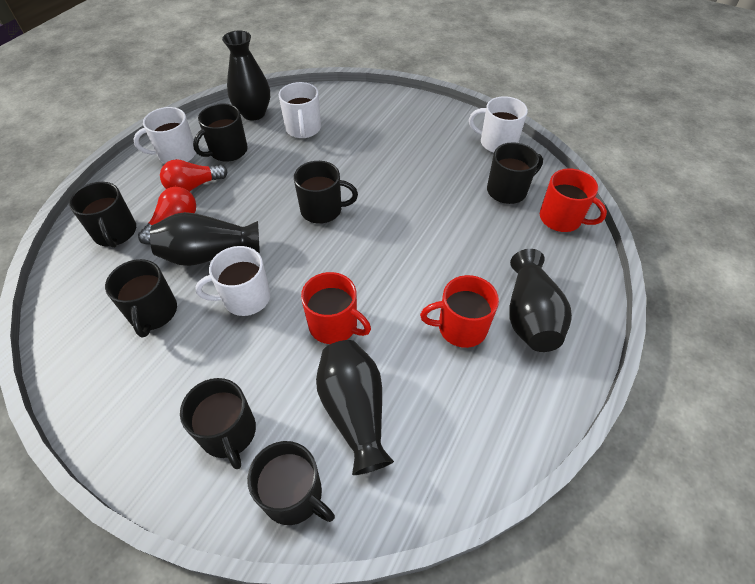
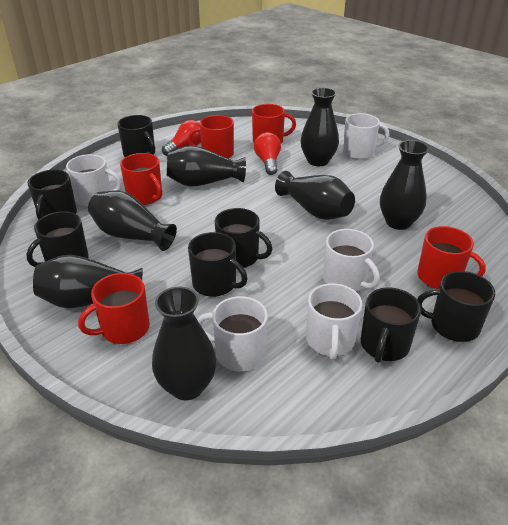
black vase: 4 -> 7
red mug: 3 -> 5
white mug: 4 -> 5

